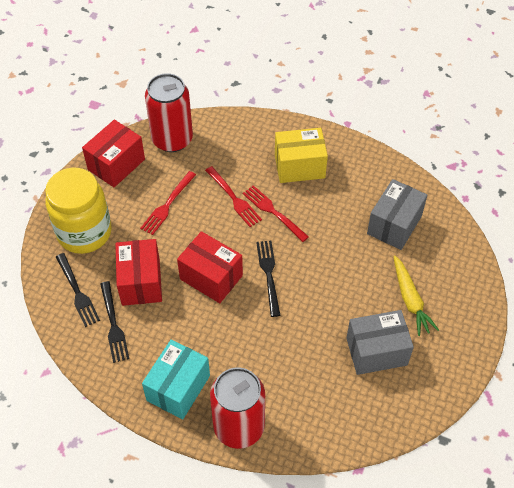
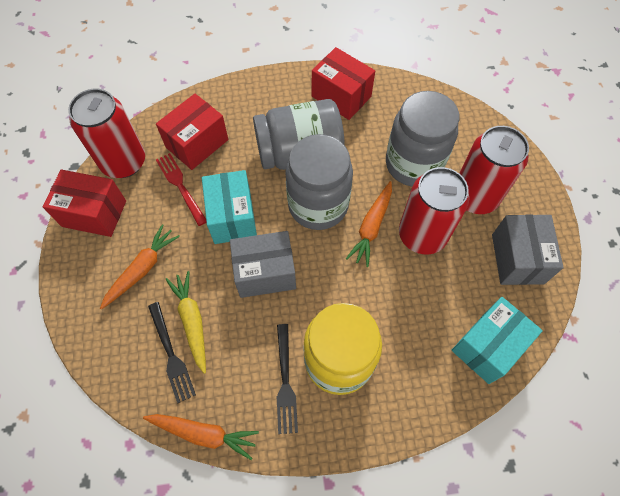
black fork: 3 -> 2
grey jar: 0 -> 3
orange carrot: 0 -> 3
red can: 2 -> 3
red fork: 3 -> 1
turquoise box: 1 -> 2
yellow box: 1 -> 0

